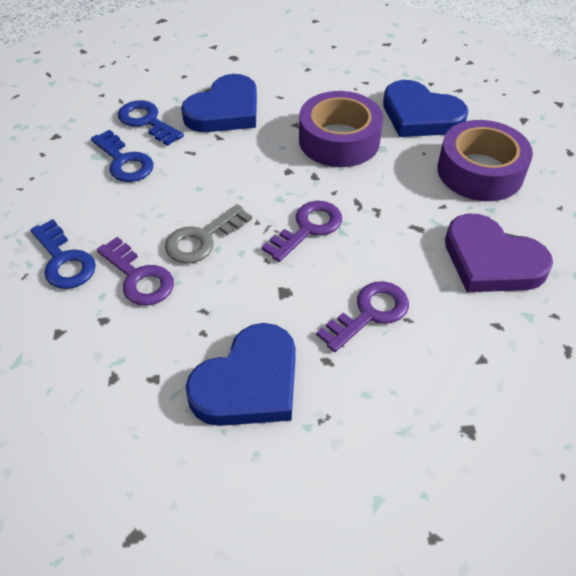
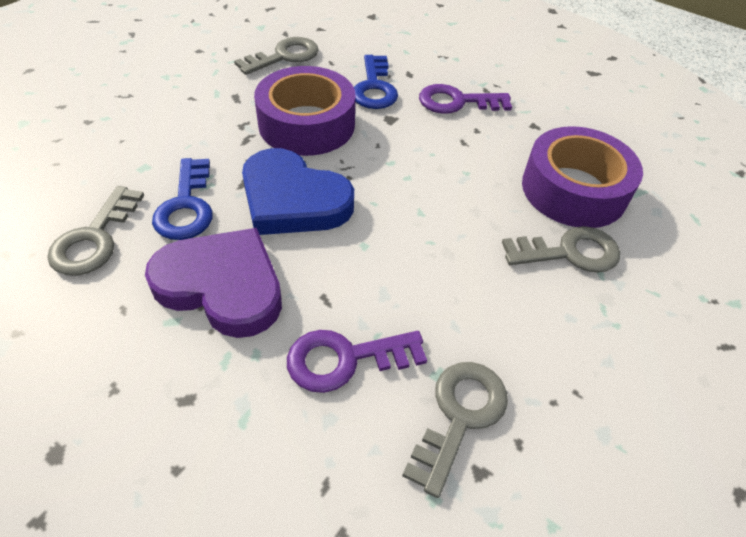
blue heart: 3 -> 1
blue key: 3 -> 2
grey key: 1 -> 4
purple key: 3 -> 2

